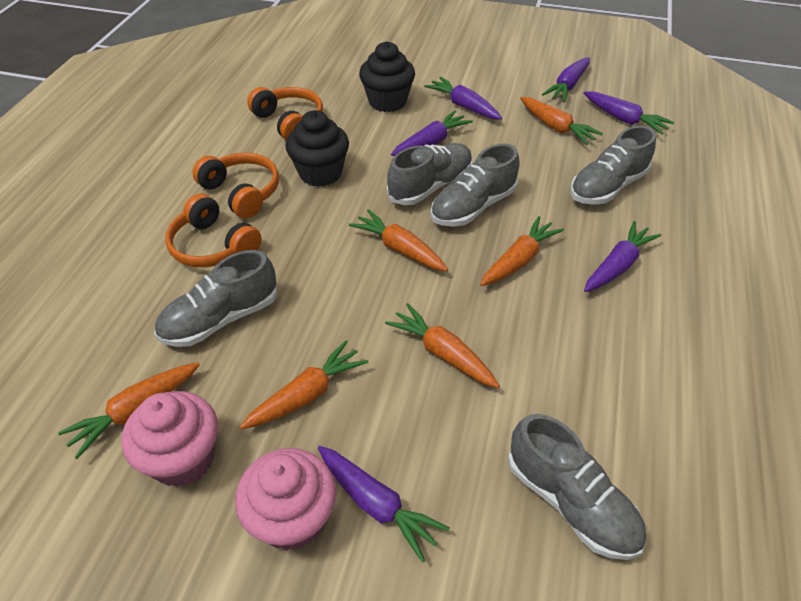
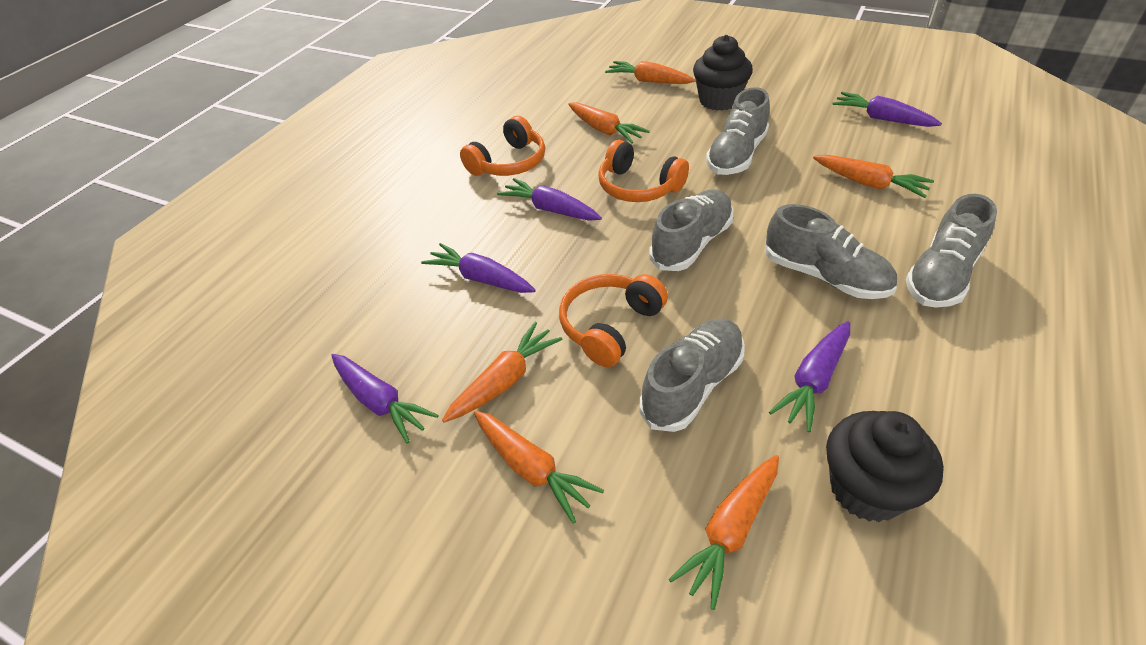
pink cupcake: 2 -> 0
purple carrot: 6 -> 5

